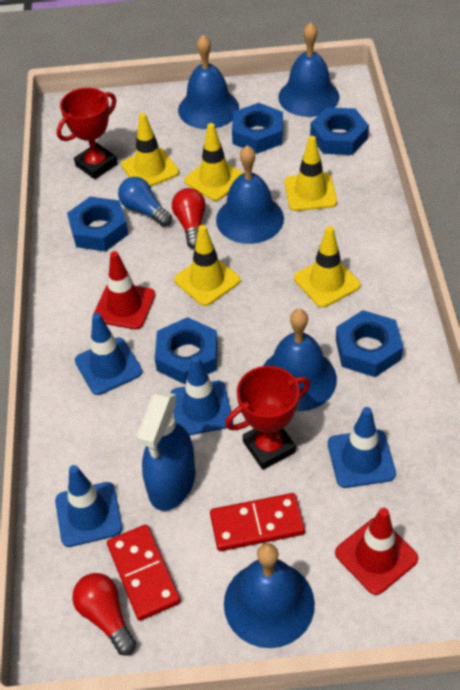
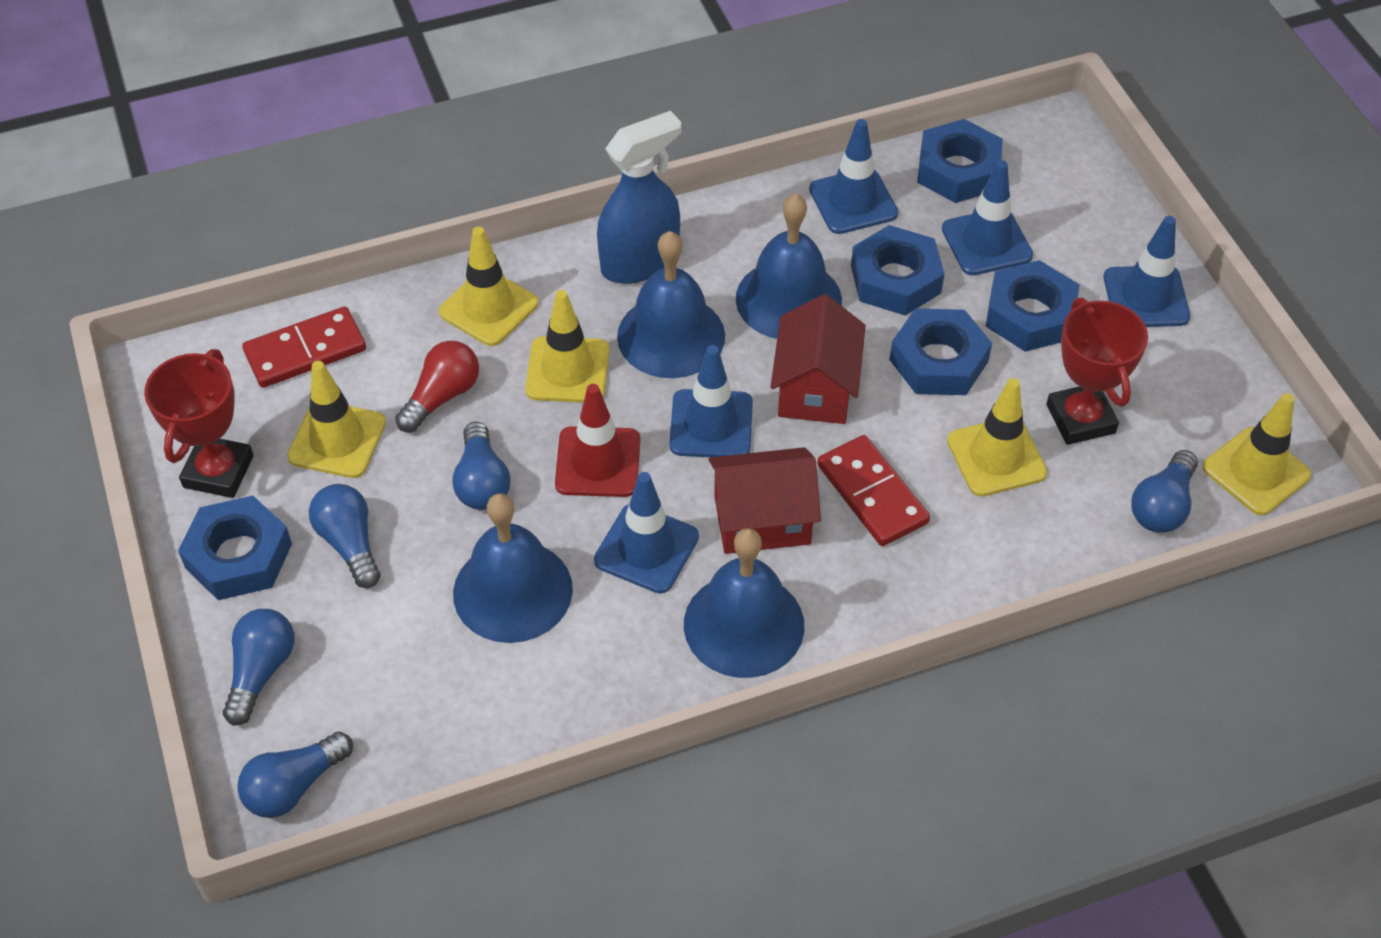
blue bell: 5 -> 4
blue light bulb: 1 -> 5
blue traffic cone: 4 -> 5
red house: 0 -> 2
red light bulb: 2 -> 1
red traffic cone: 2 -> 1

